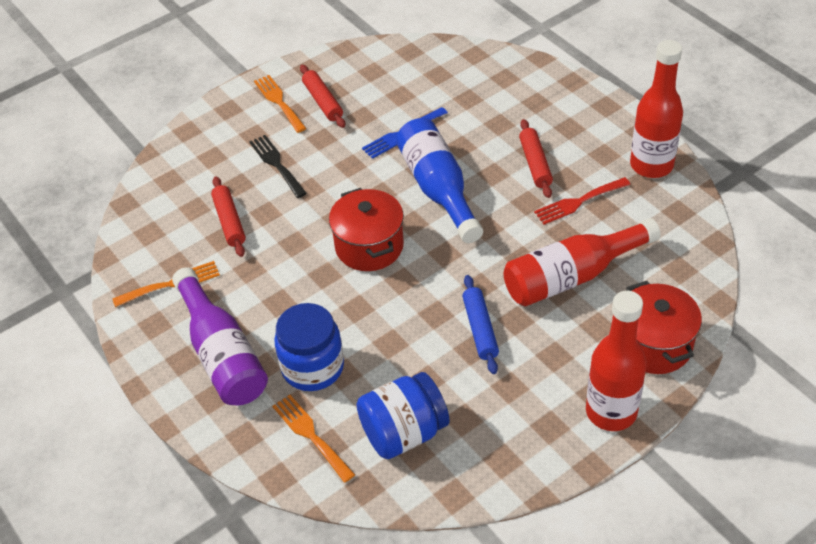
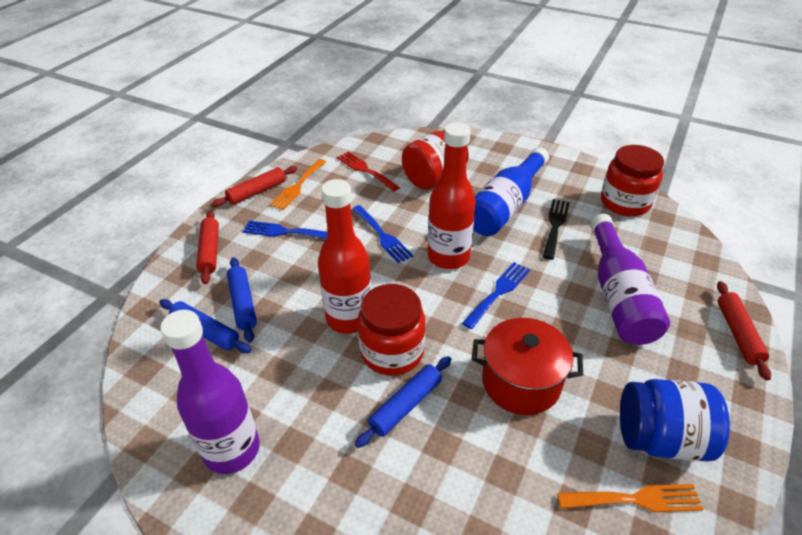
blue fork: 1 -> 3
blue jar: 2 -> 1
blue rolling pin: 1 -> 3
orange fork: 3 -> 2
purple bottle: 1 -> 2
red bottle: 3 -> 2
red jar: 0 -> 3
red pot: 2 -> 1

